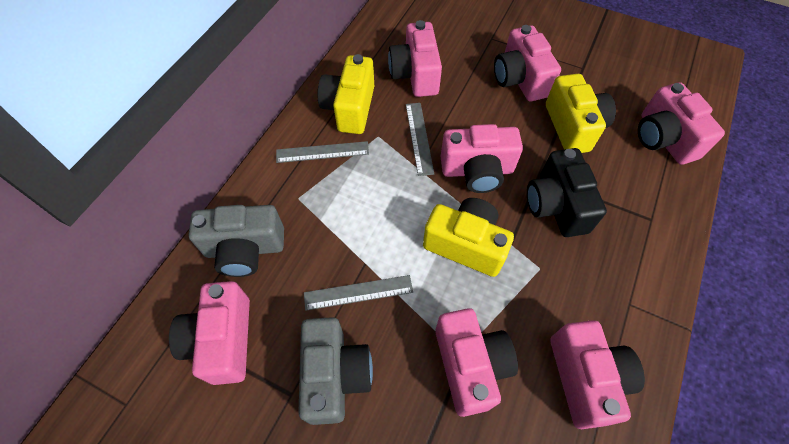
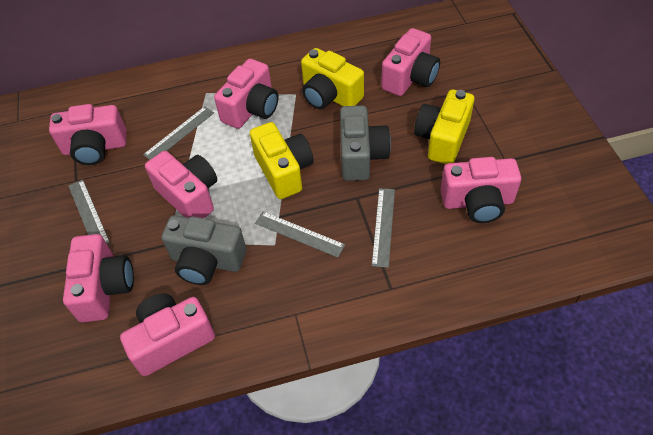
black camera: 1 -> 0
grey ruler: 3 -> 4

